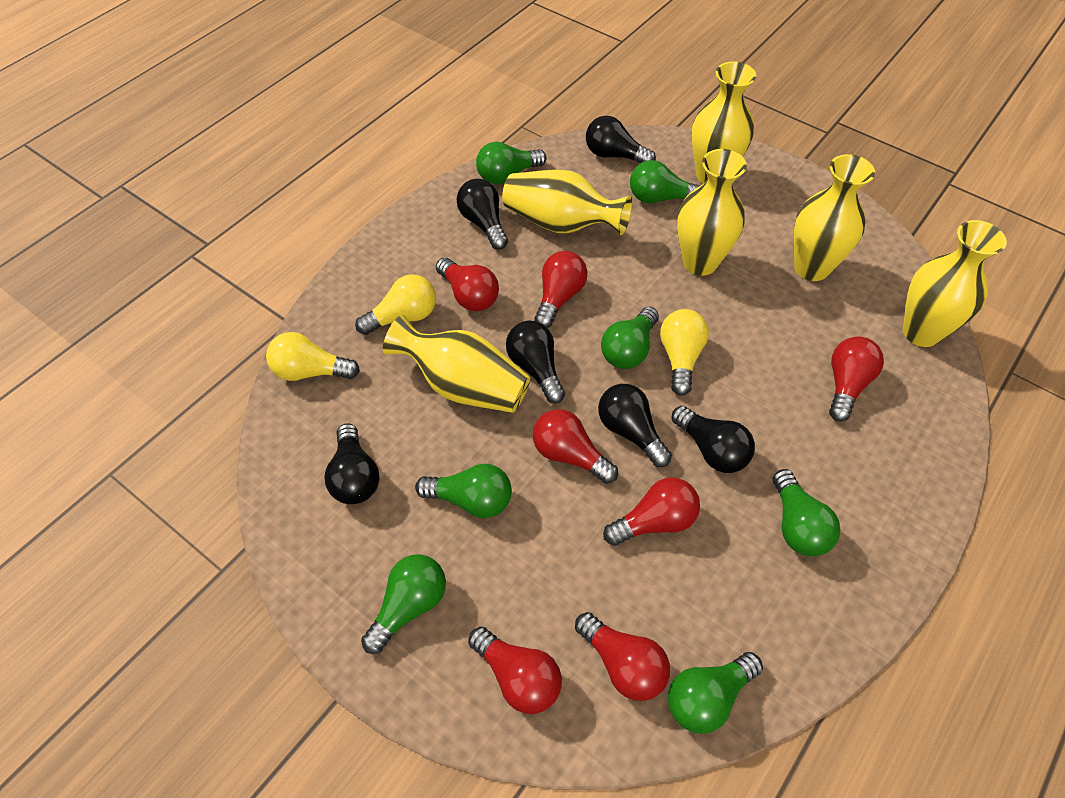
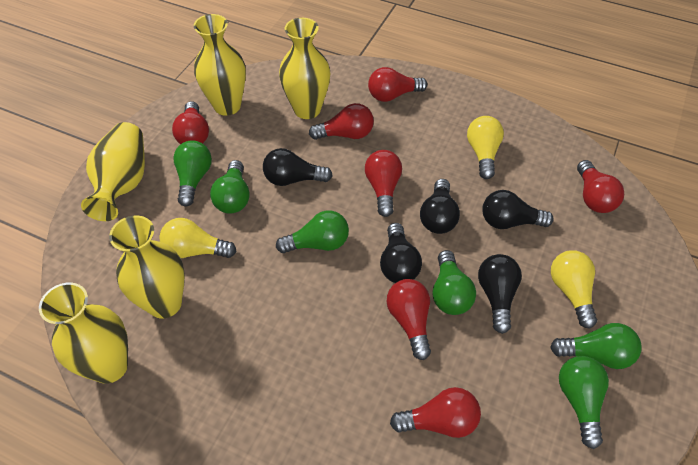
black light bulb: 6 -> 5
green light bulb: 7 -> 6
yellow vase: 6 -> 5

